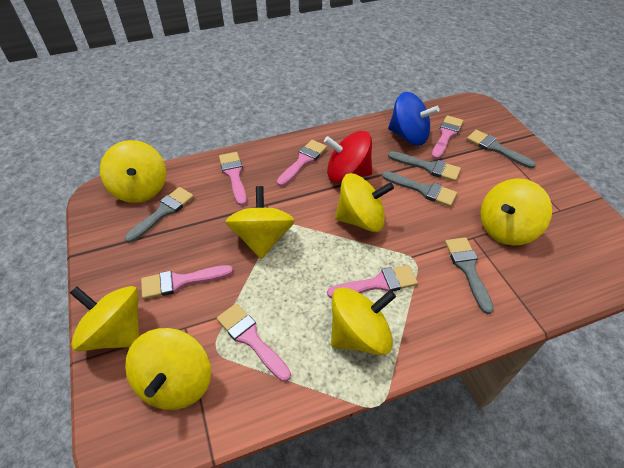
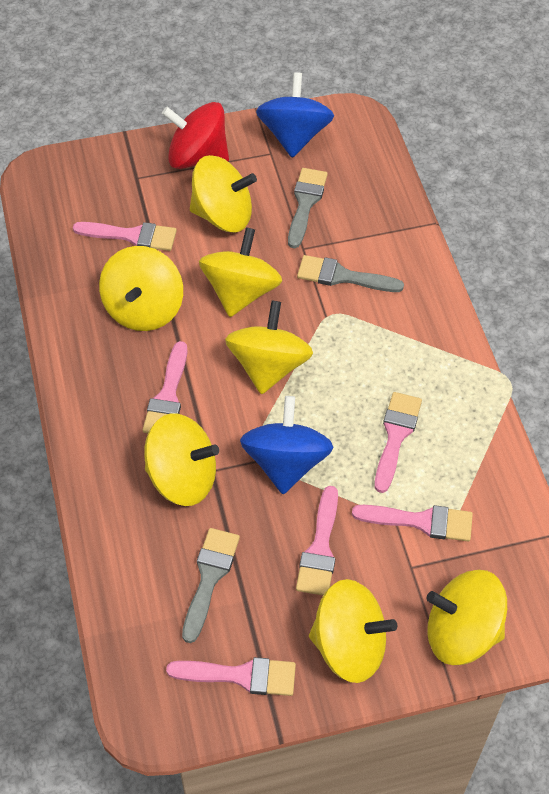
blue spinning top: 1 -> 2
grey brush: 5 -> 3

